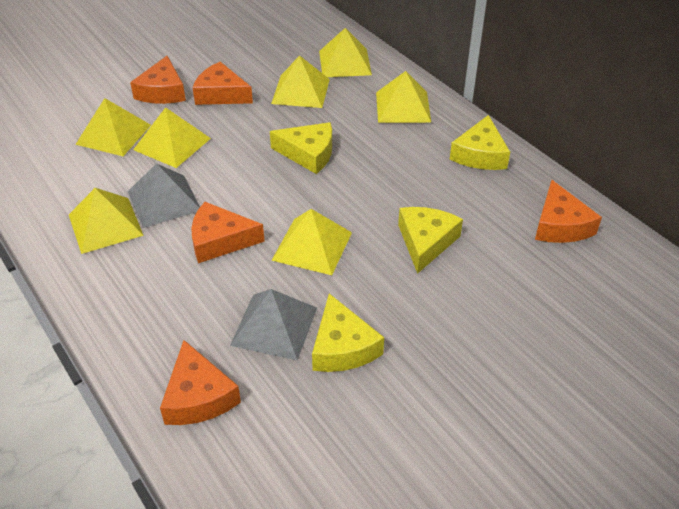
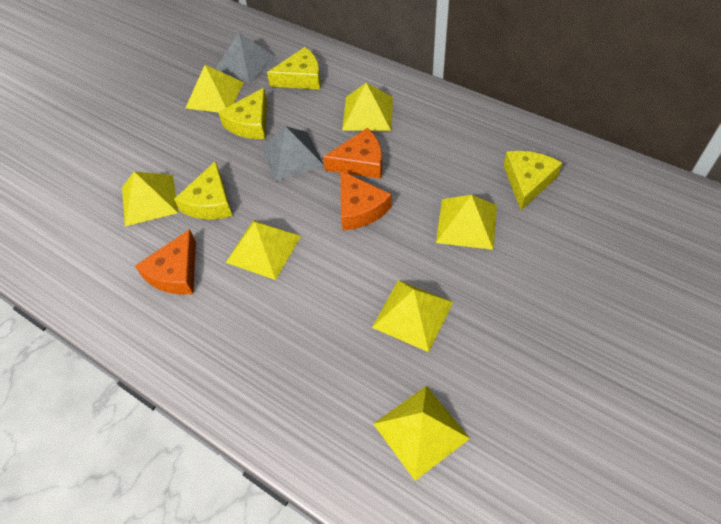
orange cheese: 5 -> 3

